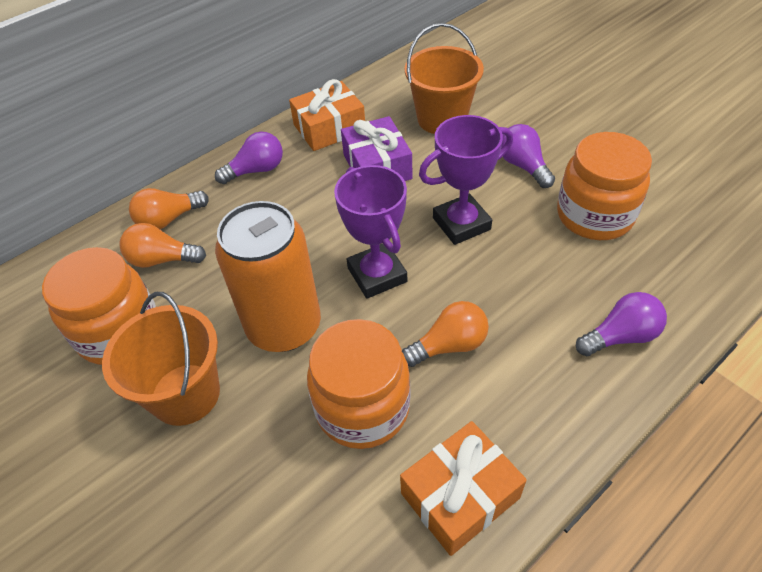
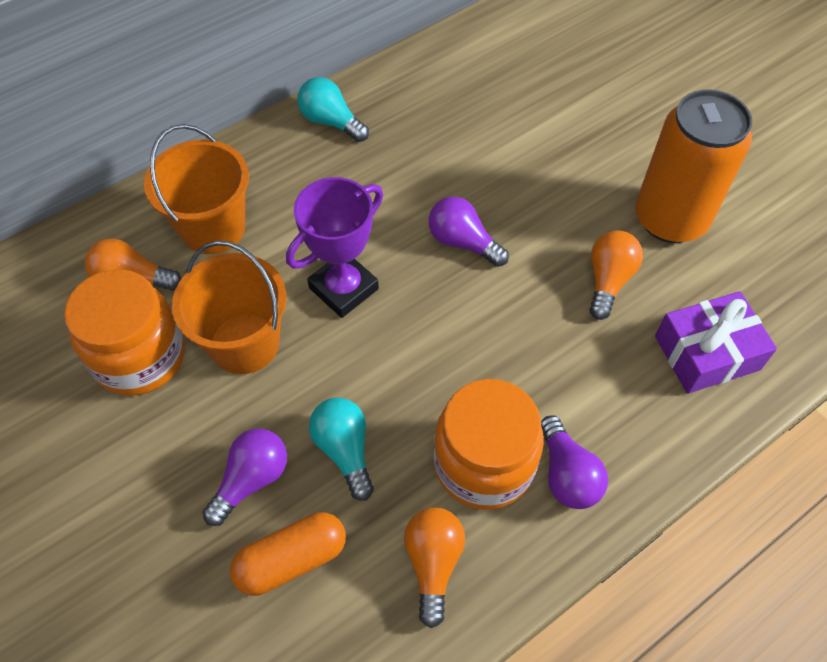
orange capsule: 0 -> 1
orange gift: 2 -> 0
orange jar: 3 -> 2
purple trophy: 2 -> 1
turquoise light bulb: 0 -> 2

